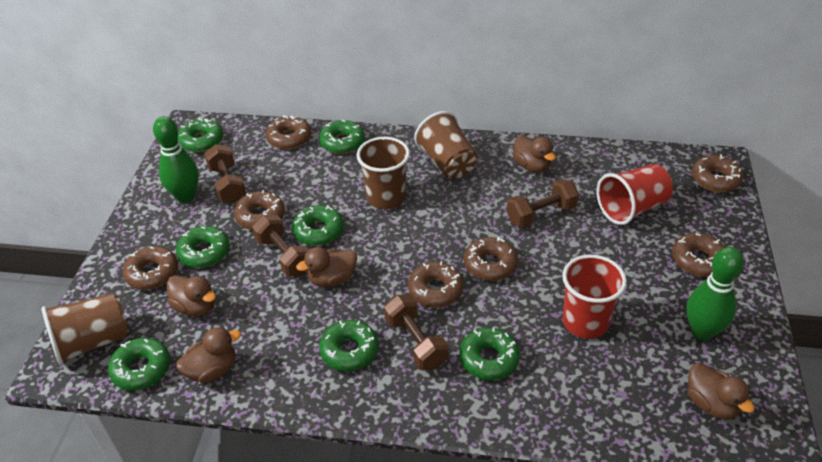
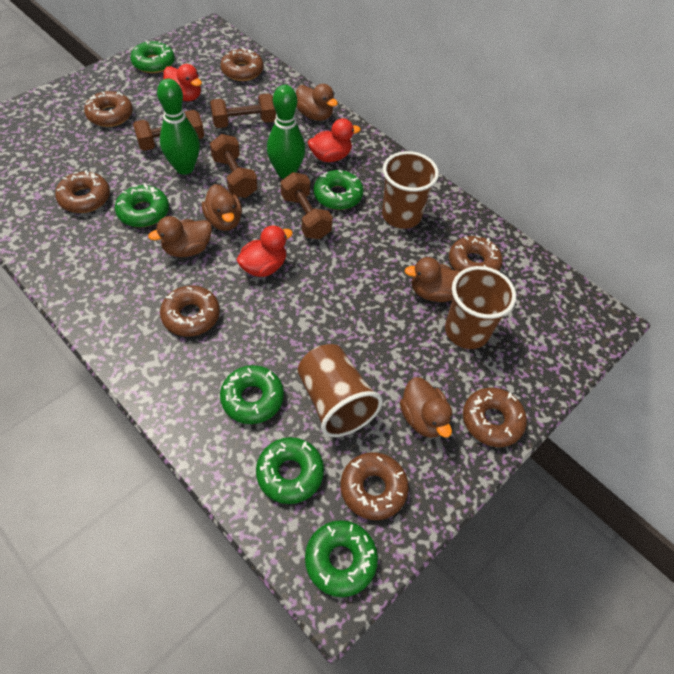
green donut: 7 -> 6
red cup: 2 -> 0
red duck: 0 -> 3

